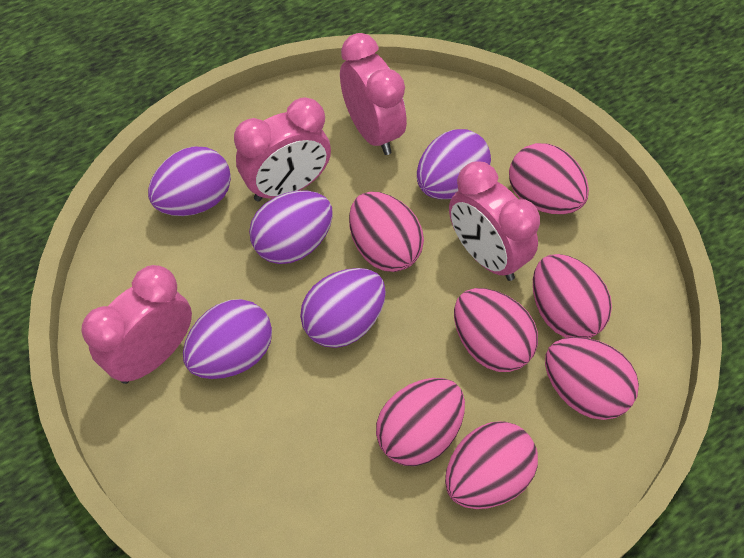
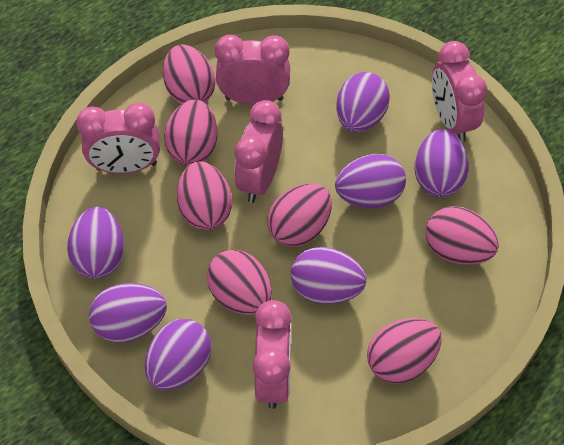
pink clock: 4 -> 5
purple egg: 5 -> 7

